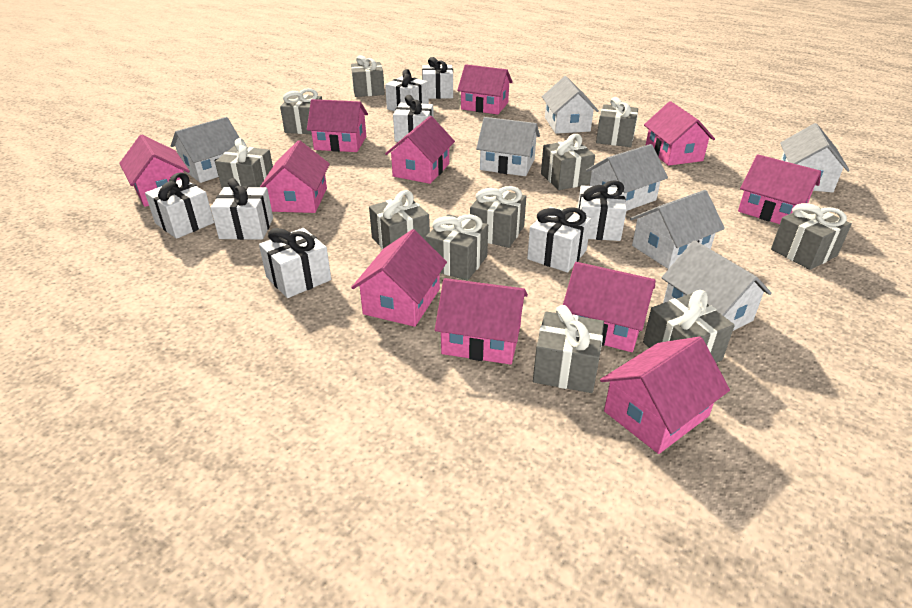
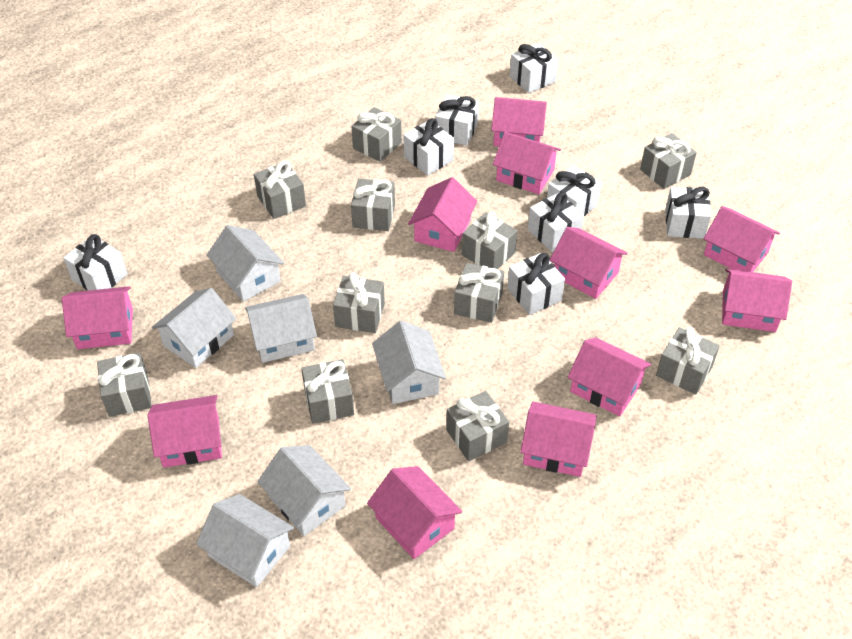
white house: 7 -> 6

